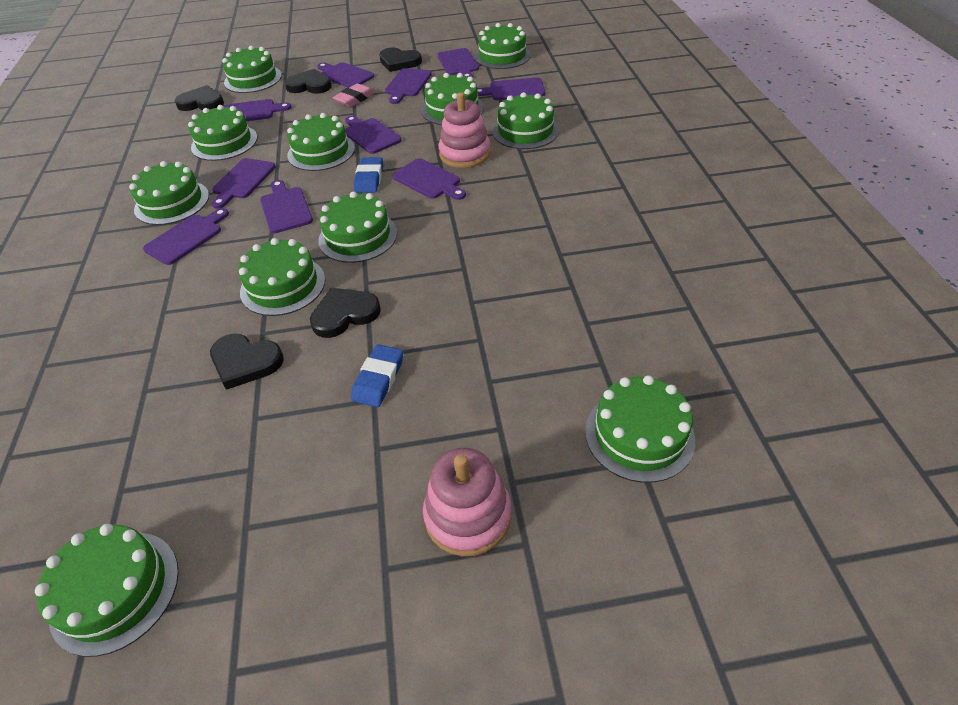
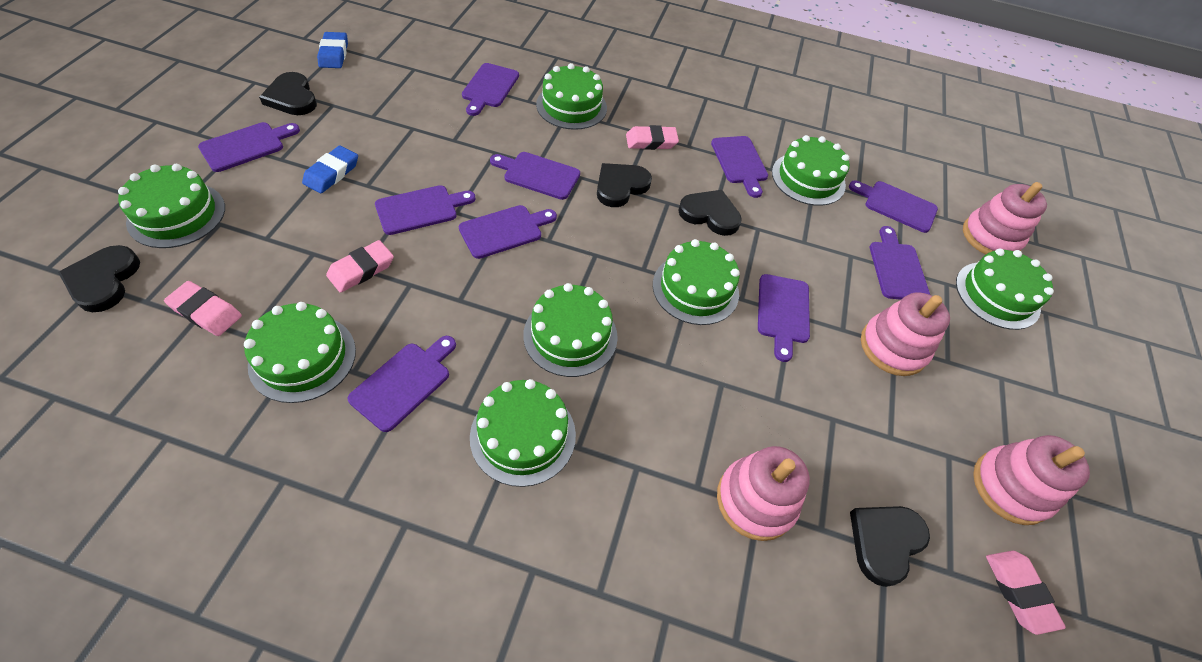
green cake: 11 -> 8
pink eraser: 1 -> 4
pink stacking toy: 2 -> 4

